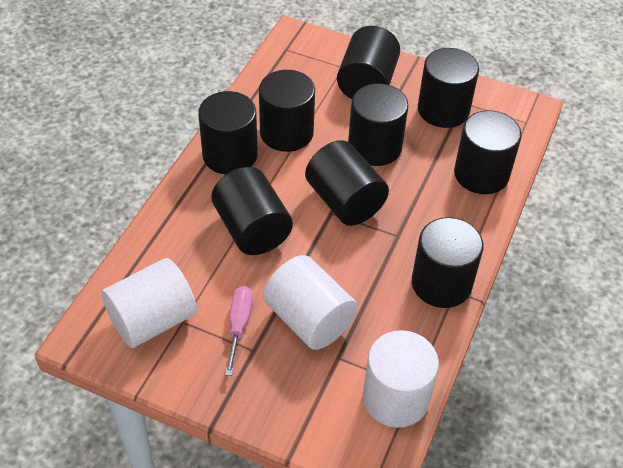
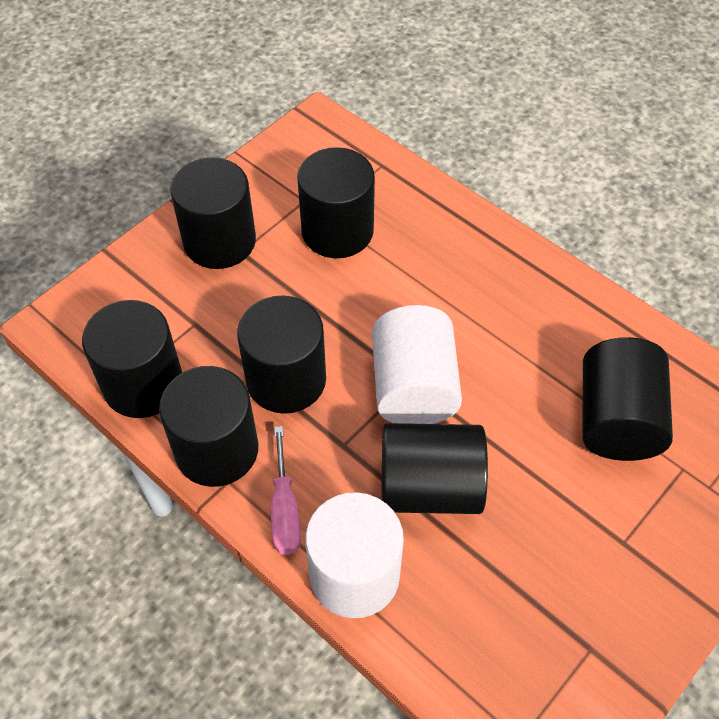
black cylinder: 9 -> 7
white cylinder: 3 -> 2

